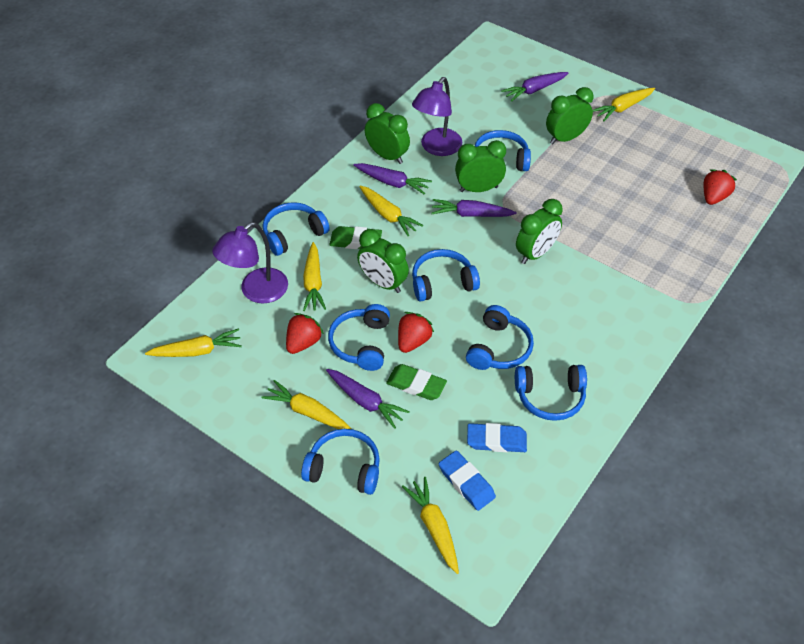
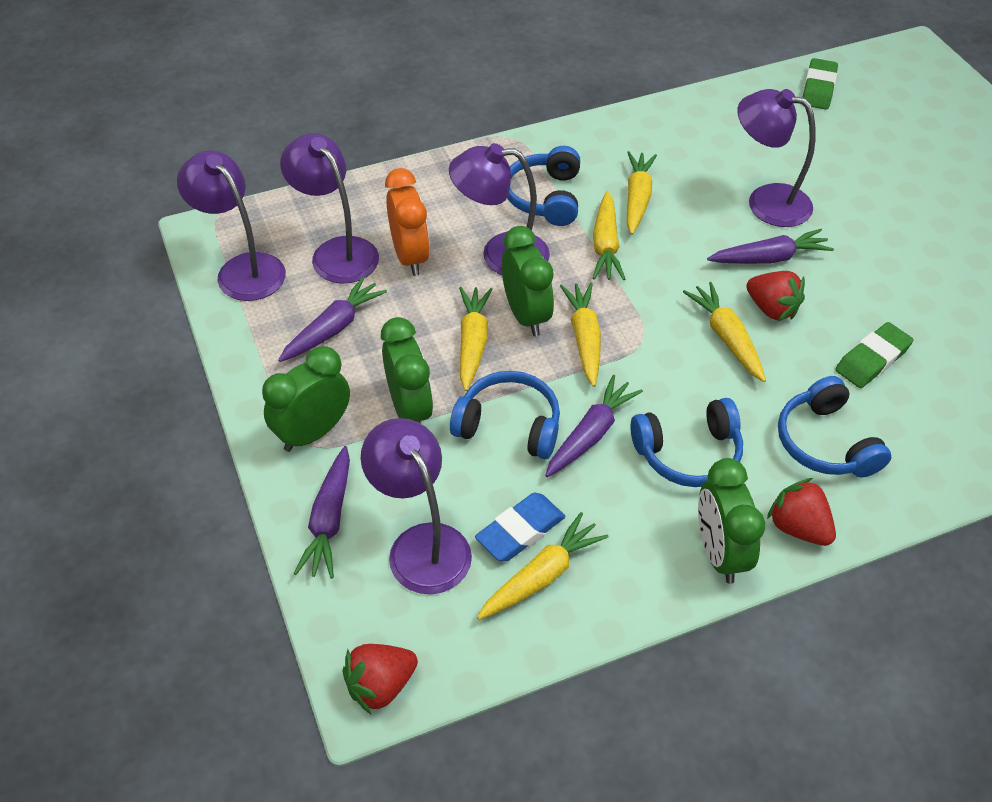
blue eraser: 2 -> 1
blue headphones: 7 -> 4
green clock: 5 -> 4
orange clock: 0 -> 1
purple lamp: 2 -> 5

